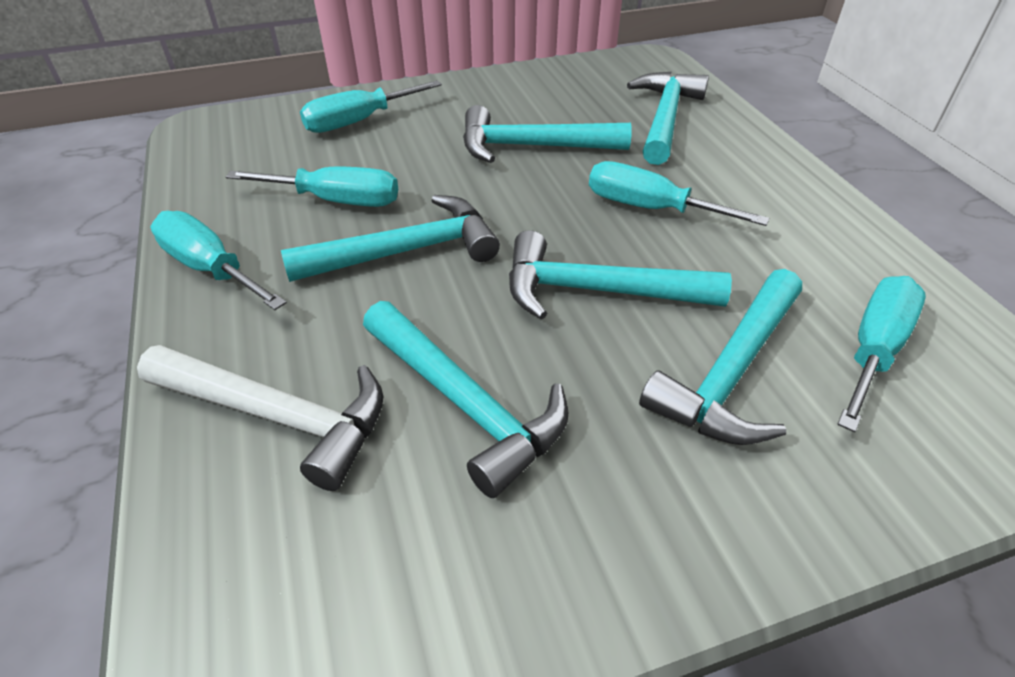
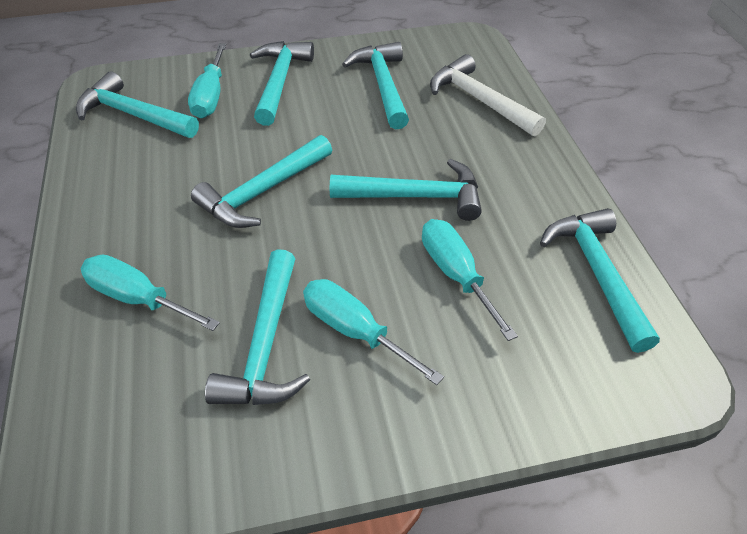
turquoise hammer: 6 -> 7
turquoise screwdriver: 5 -> 4

